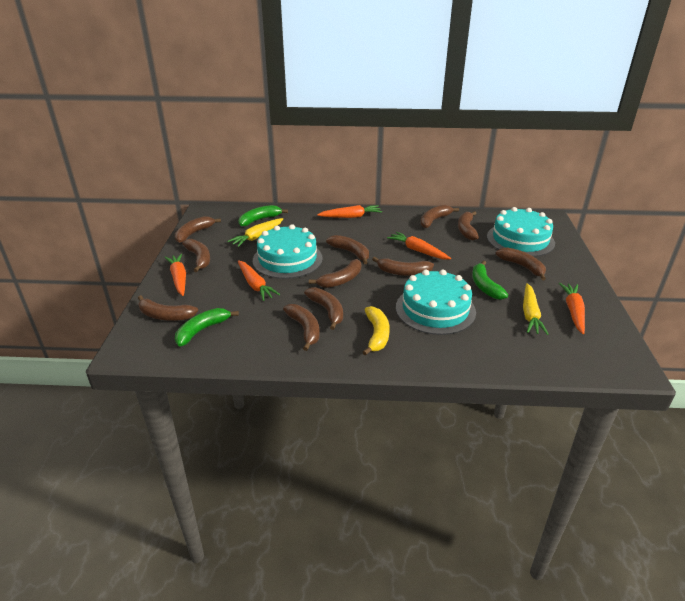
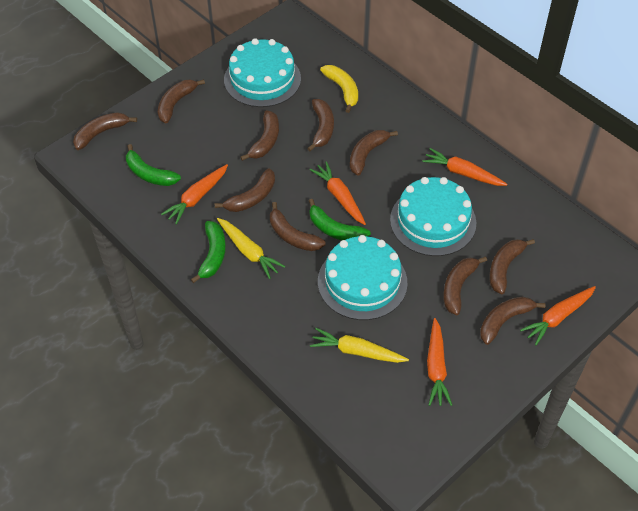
brown banana: 11 -> 10

